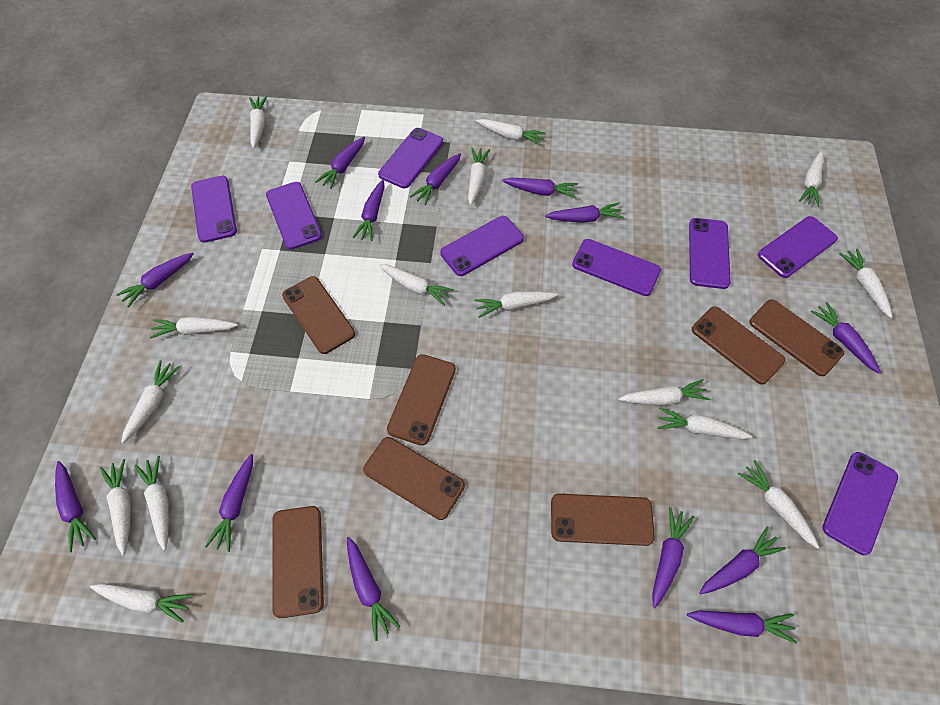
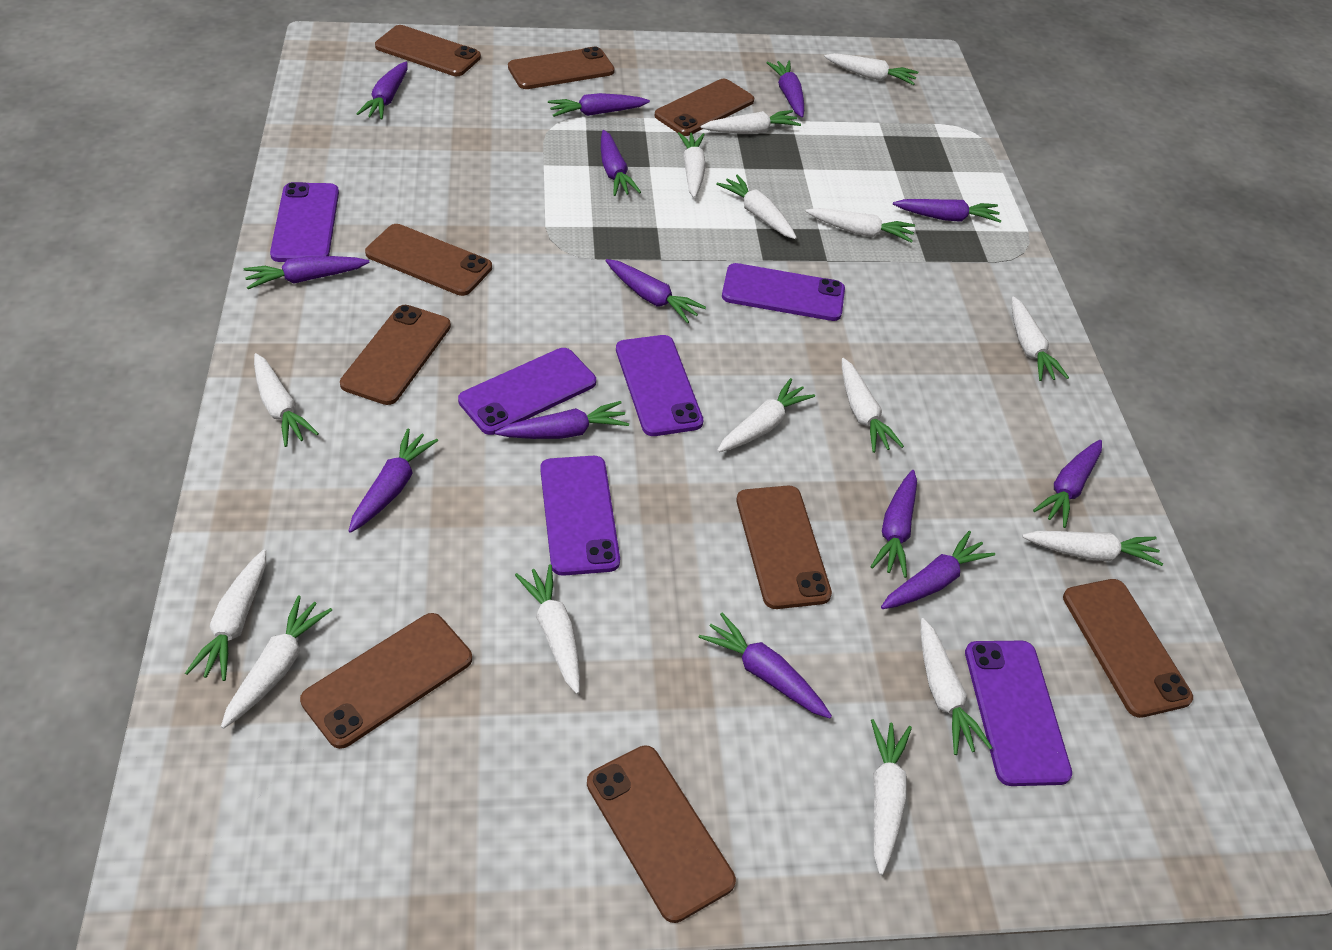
brown phone: 7 -> 9
purple phone: 8 -> 6

